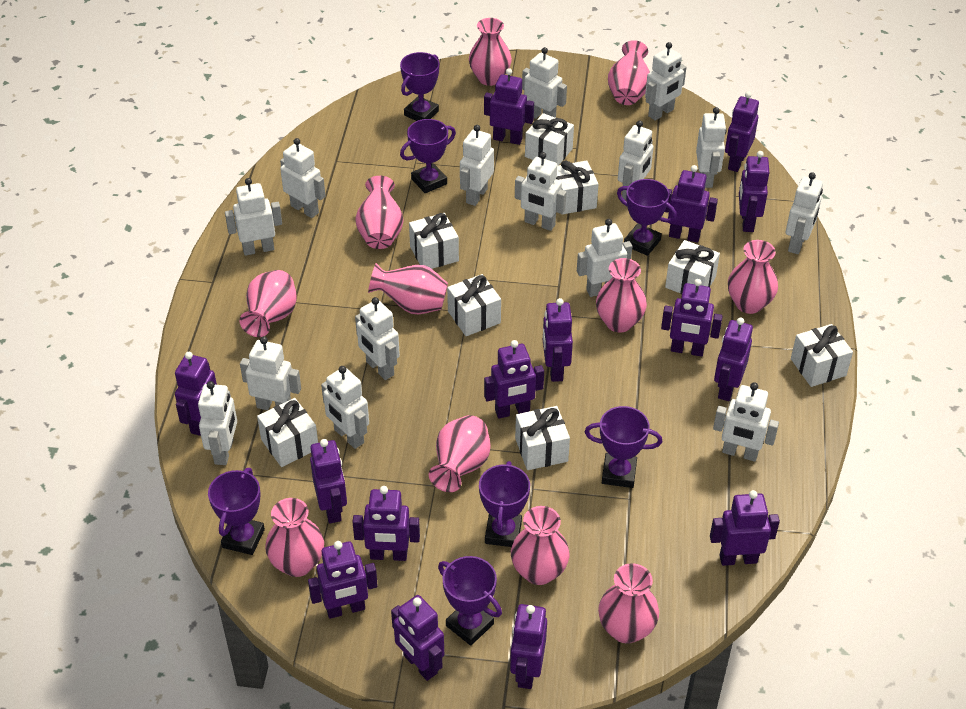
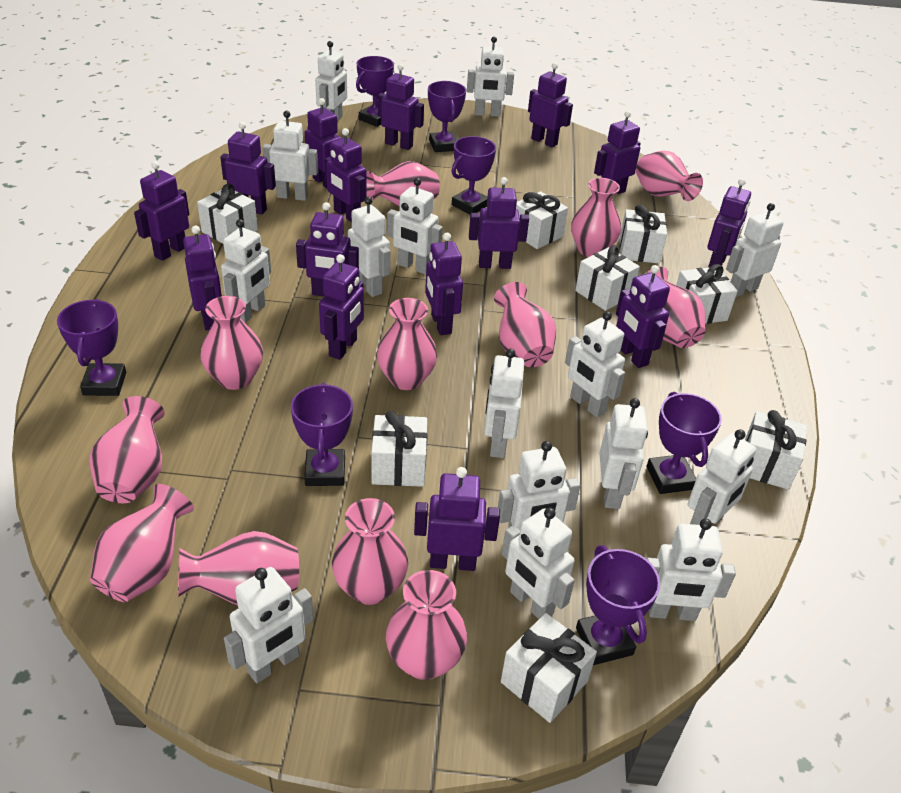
pink vase: 11 -> 12

